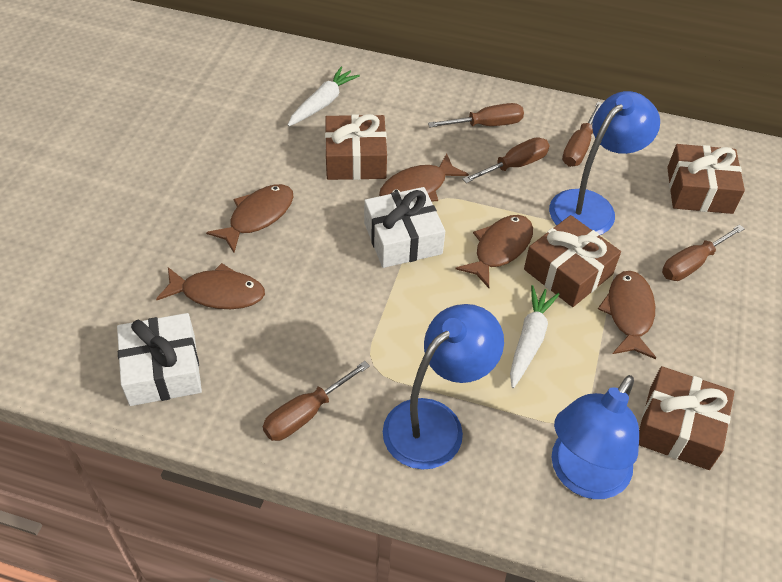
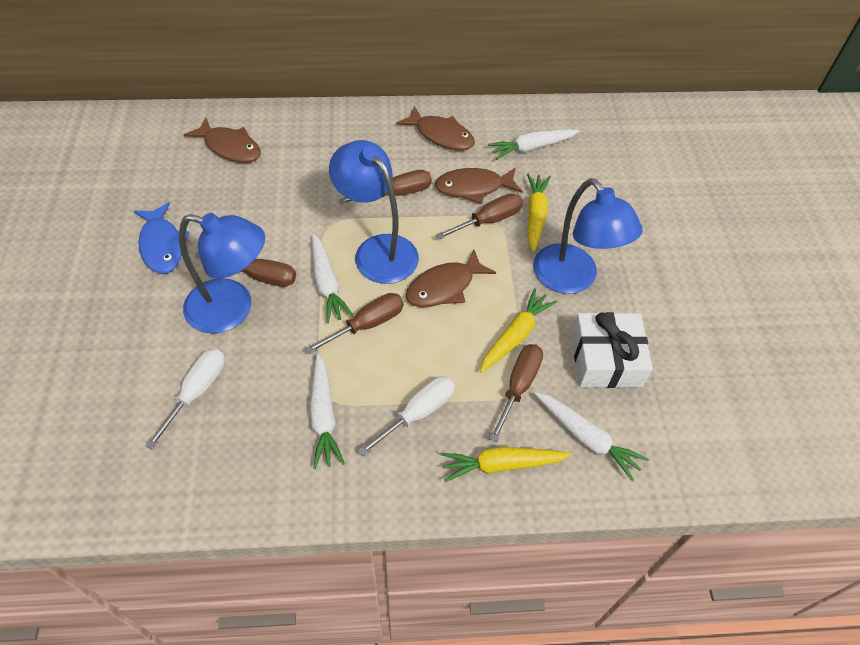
blue fish: 0 -> 1
brown fish: 5 -> 4
brown gift: 4 -> 0
white carrot: 2 -> 4
white gift: 2 -> 1
white screwdriver: 0 -> 2
yellow carrot: 0 -> 3

